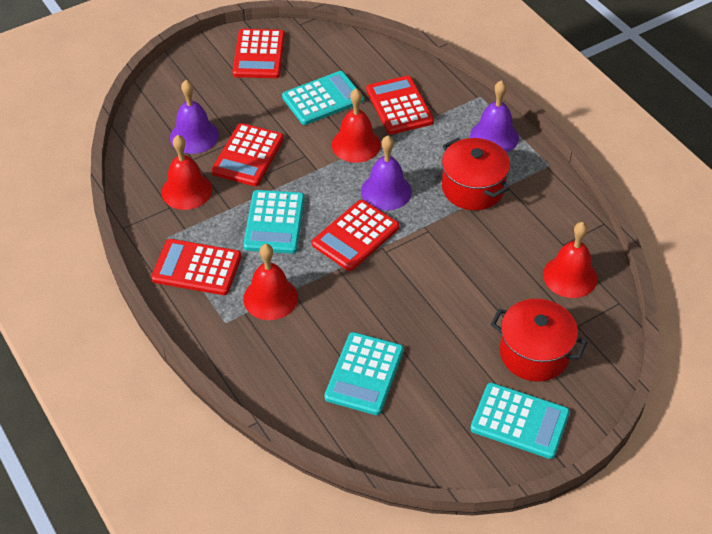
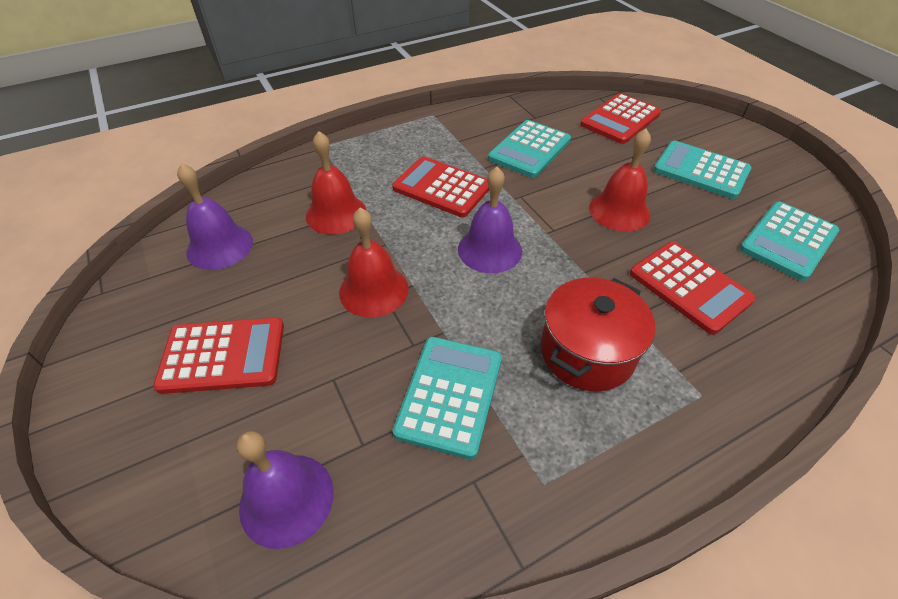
red bell: 4 -> 3
red calculator: 5 -> 4
red pot: 2 -> 1

